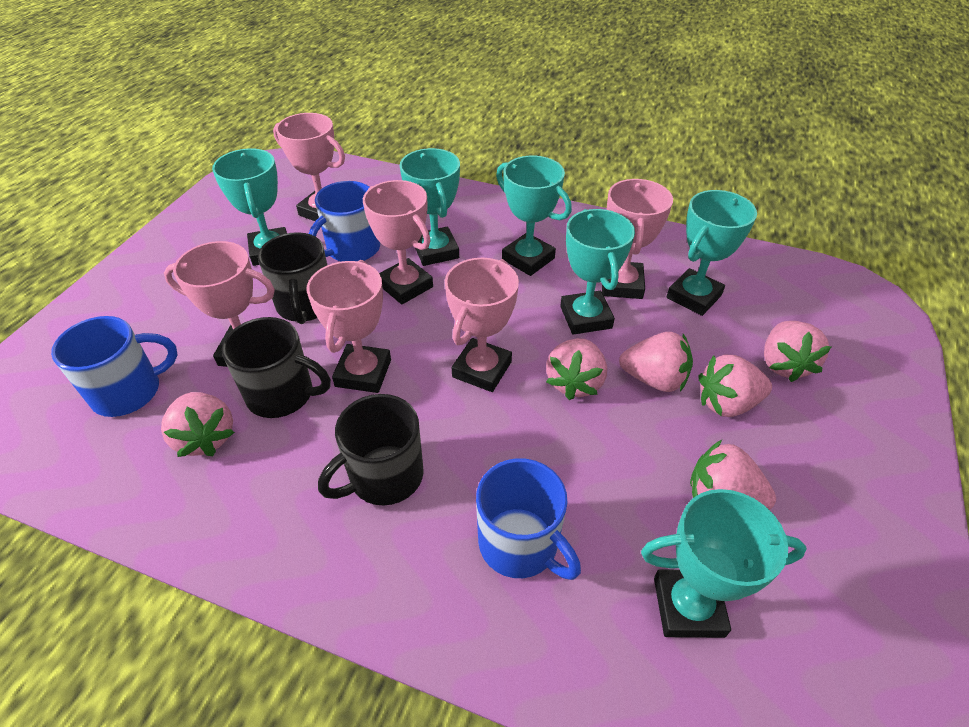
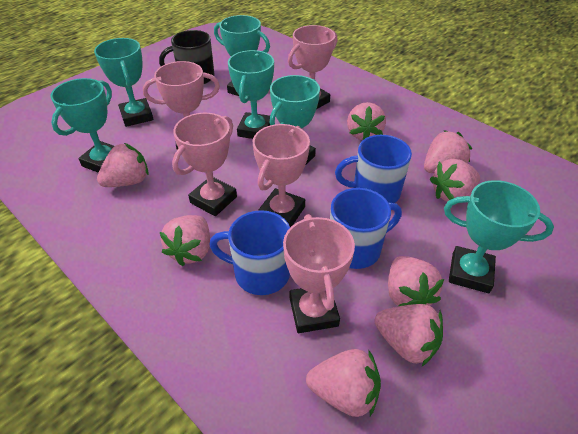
black mug: 3 -> 1
pink strawberry: 6 -> 8
pink trophy: 6 -> 5

